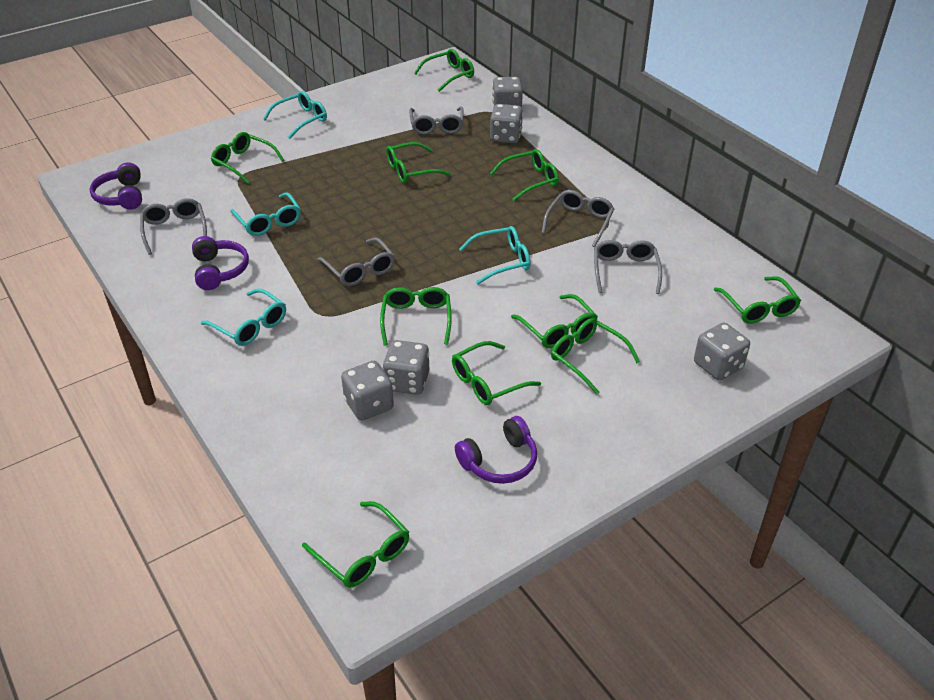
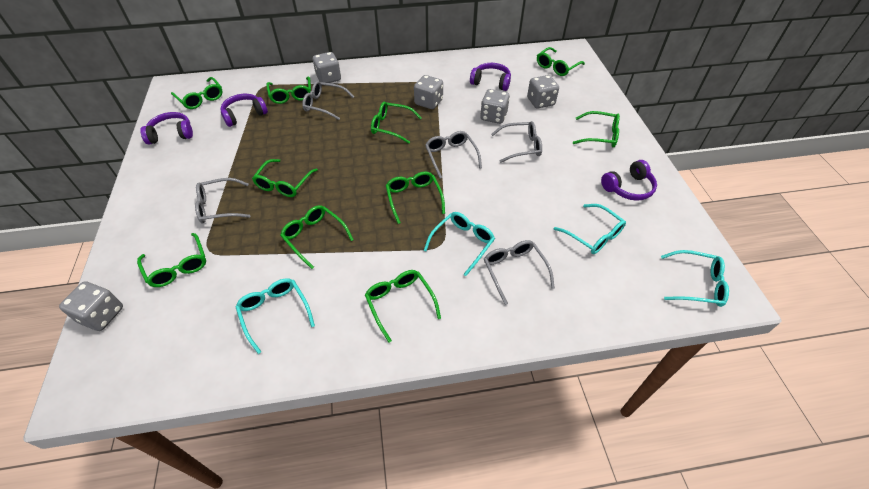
purple headphones: 3 -> 4

